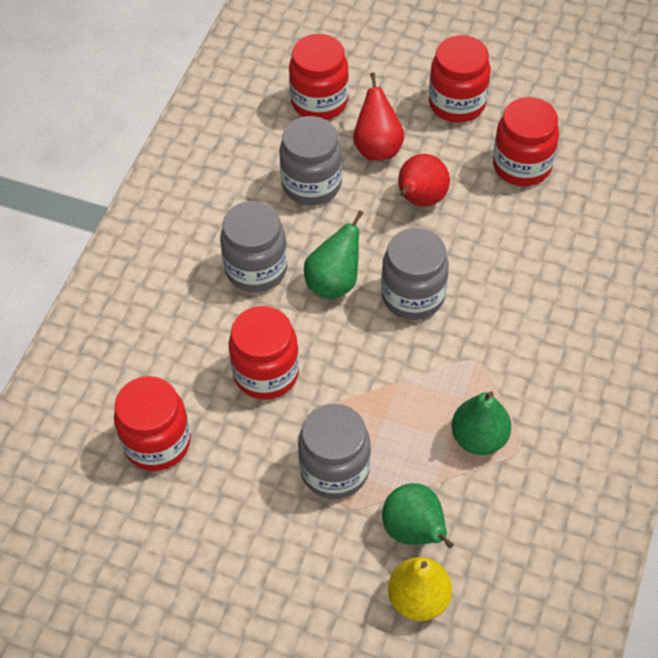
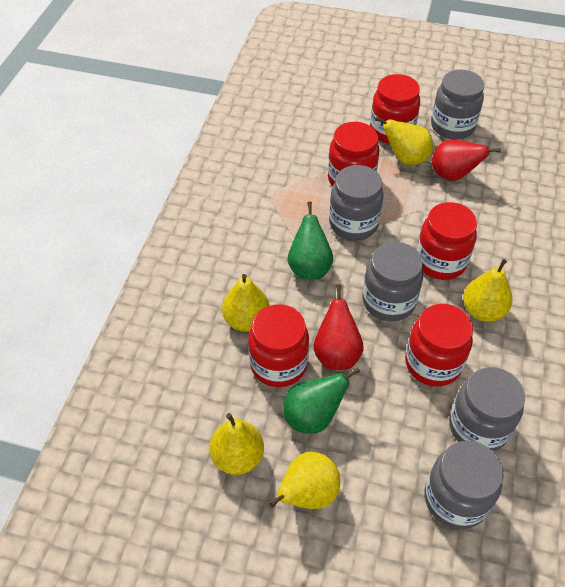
green pear: 3 -> 2
grey jar: 4 -> 5
yellow pear: 1 -> 5

